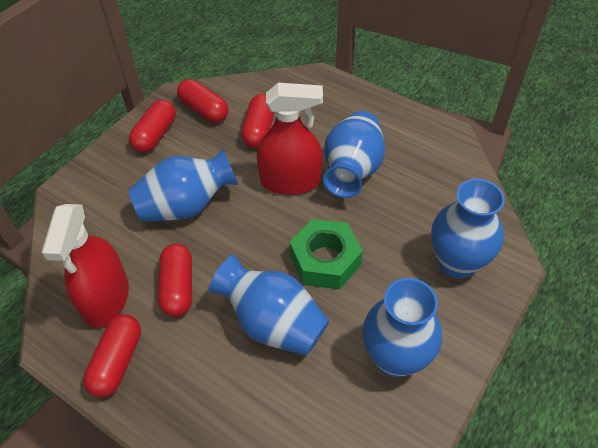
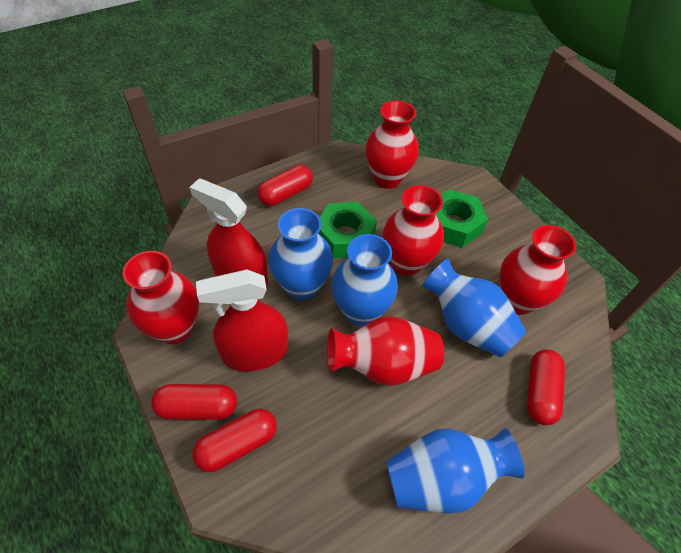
blue vase: 5 -> 4
green nut: 1 -> 2
red capsule: 5 -> 4
red vase: 0 -> 5

